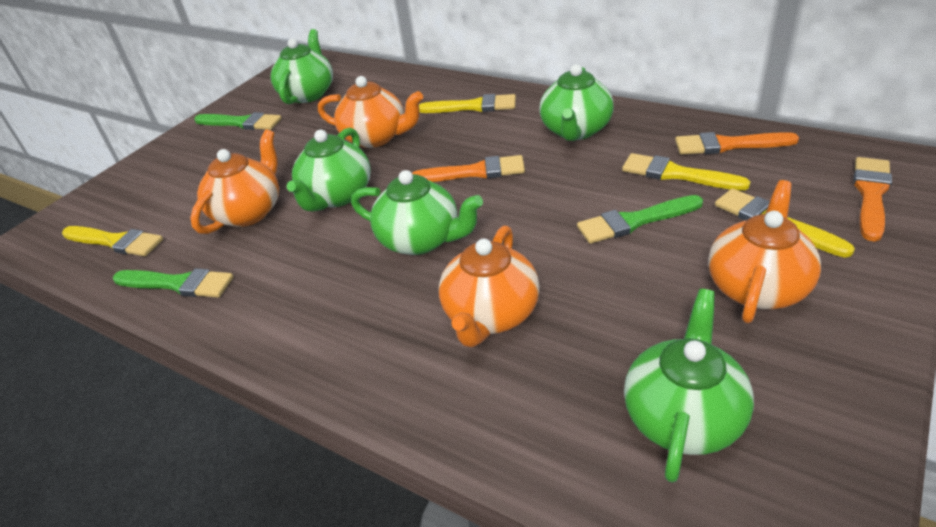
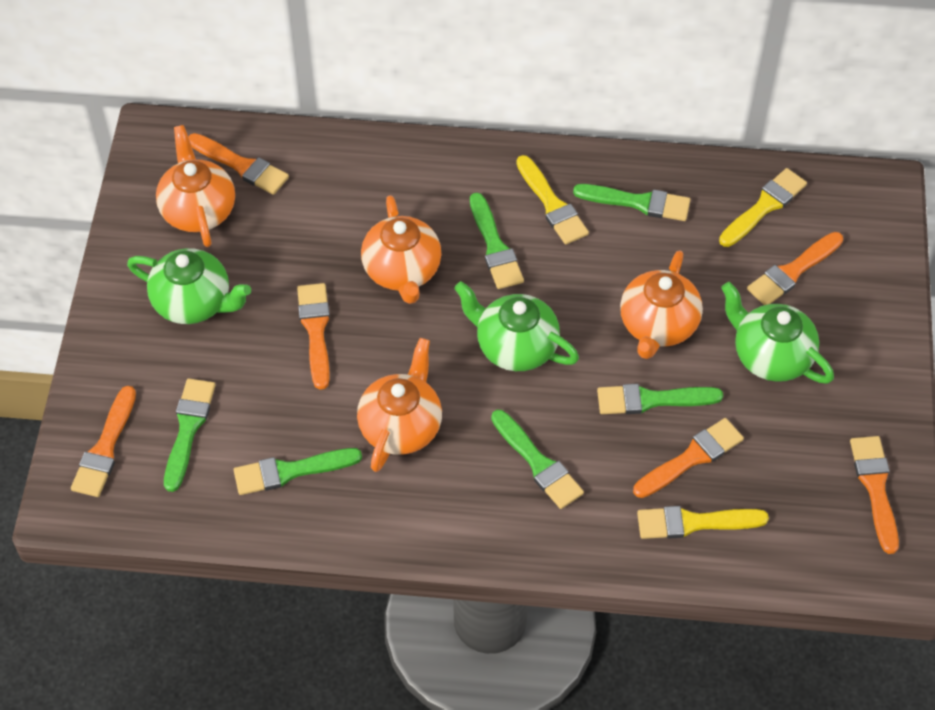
green brush: 3 -> 6
green teapot: 5 -> 3
orange brush: 3 -> 6
yellow brush: 4 -> 3

